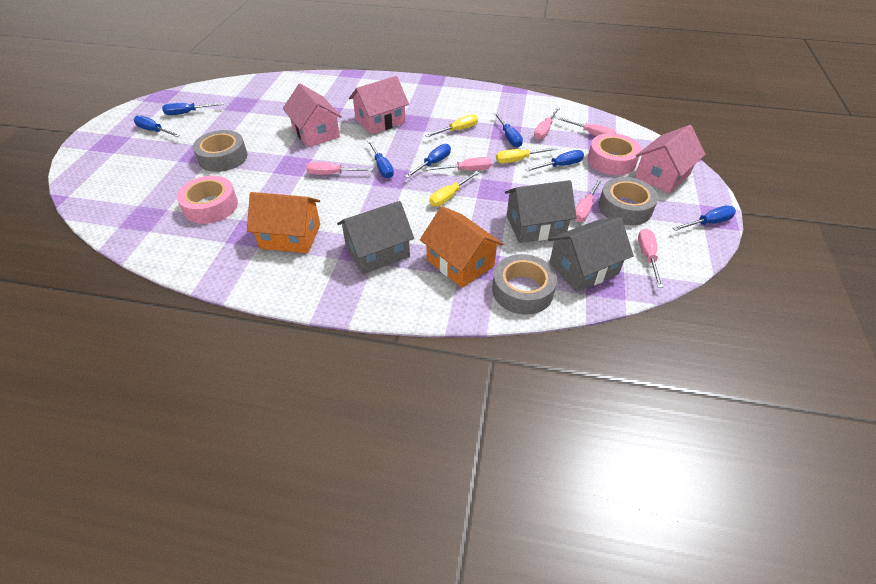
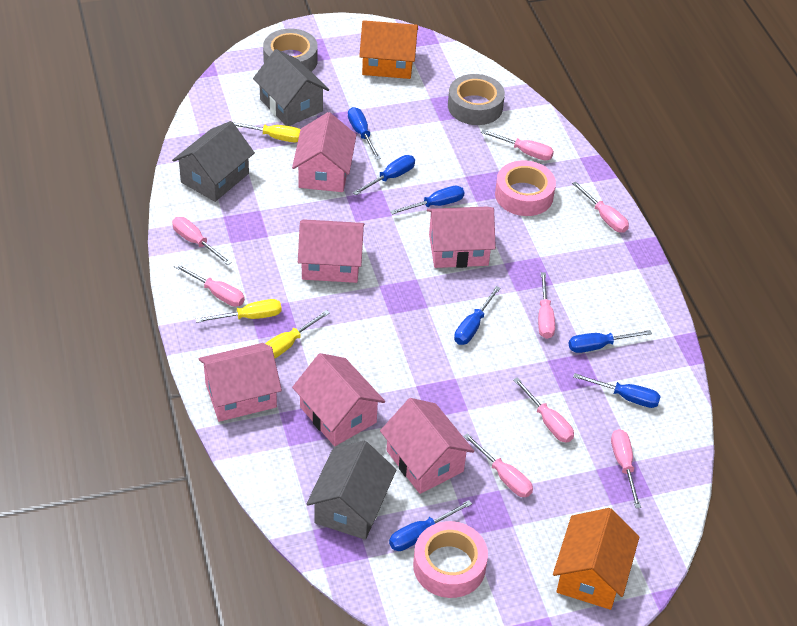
grey tape: 3 -> 2
pink house: 3 -> 6
pink screwdriver: 6 -> 8

